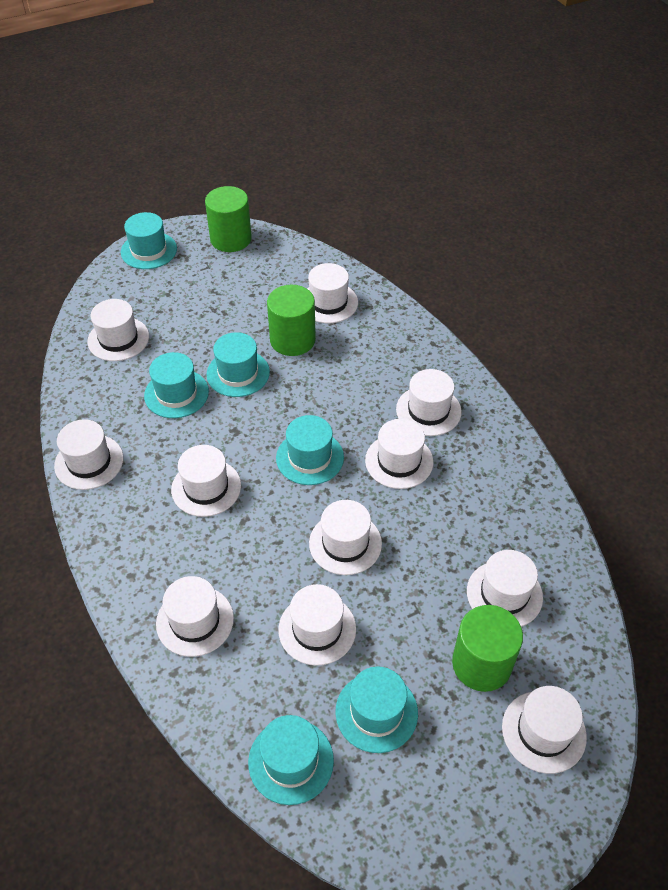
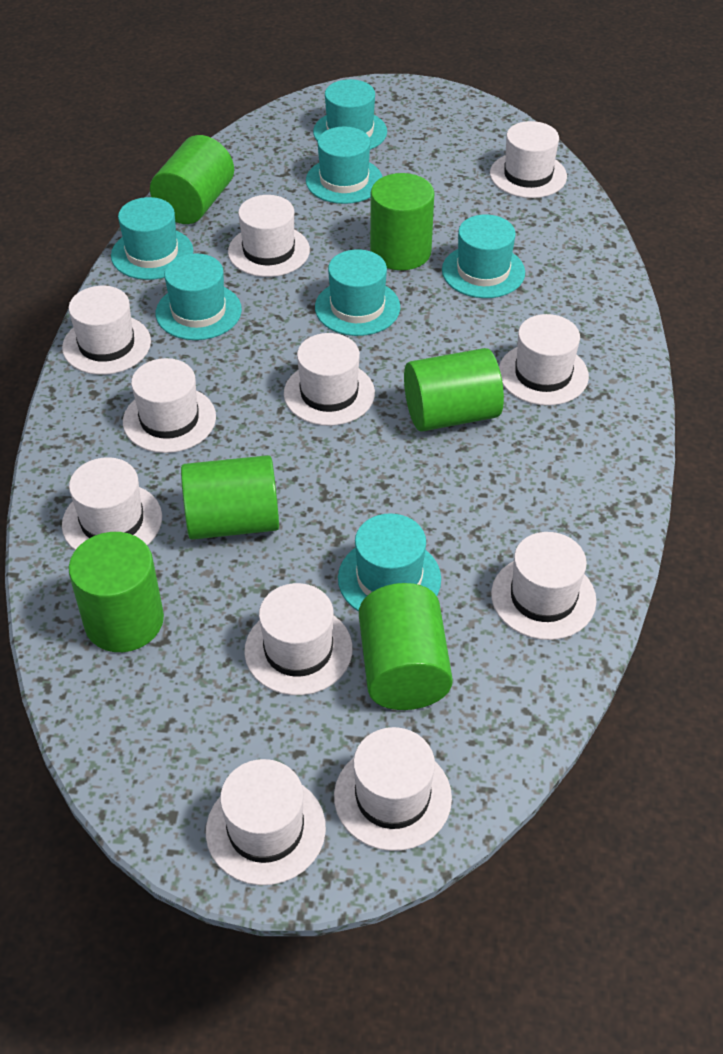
green cylinder: 3 -> 6
turquoise hat: 6 -> 7

